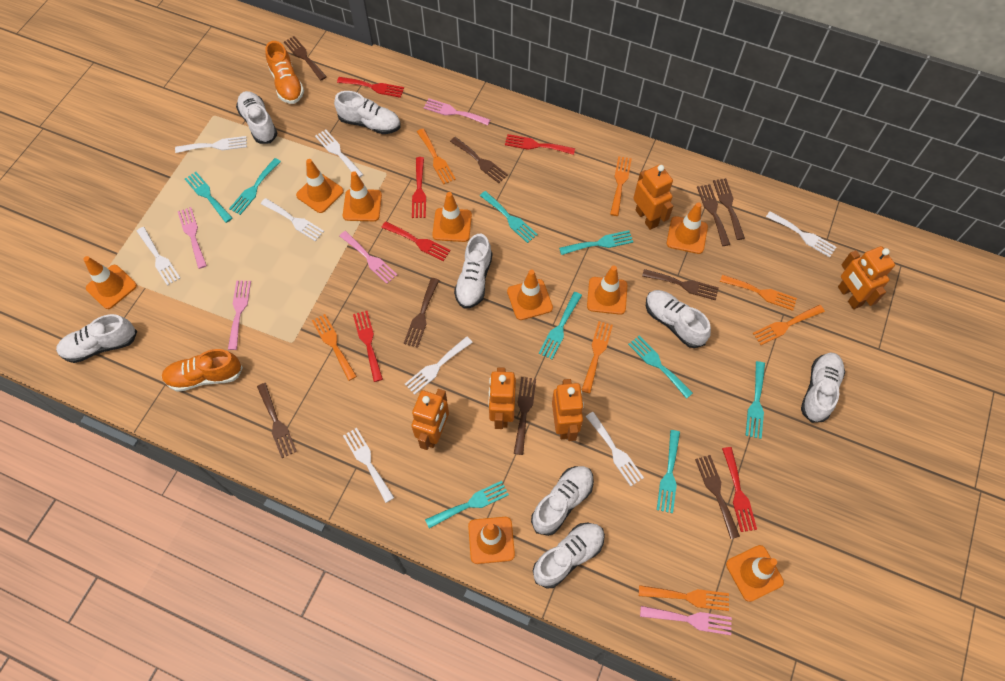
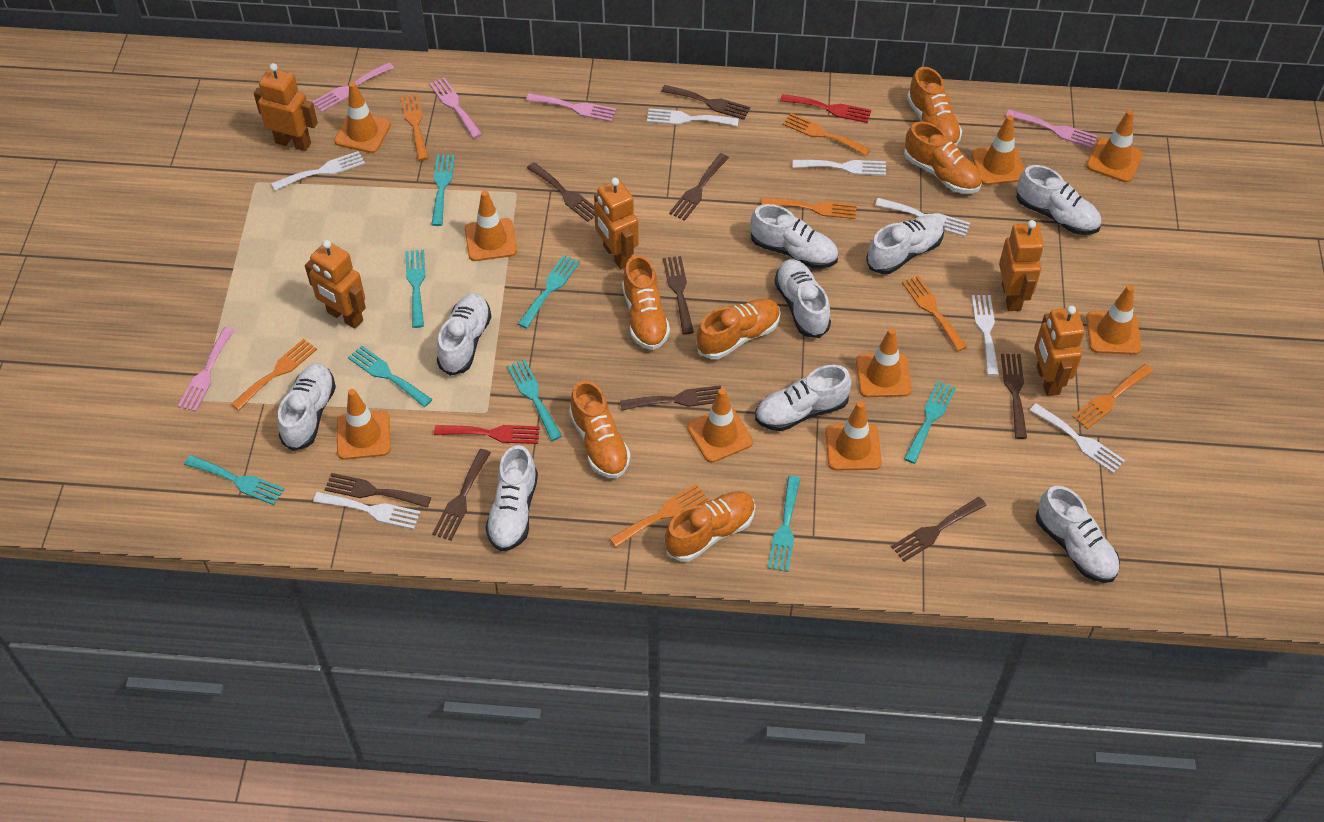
orange shoe: 2 -> 6
red fork: 6 -> 2
turquoise fork: 9 -> 8
white fork: 8 -> 7
white shoe: 8 -> 9

